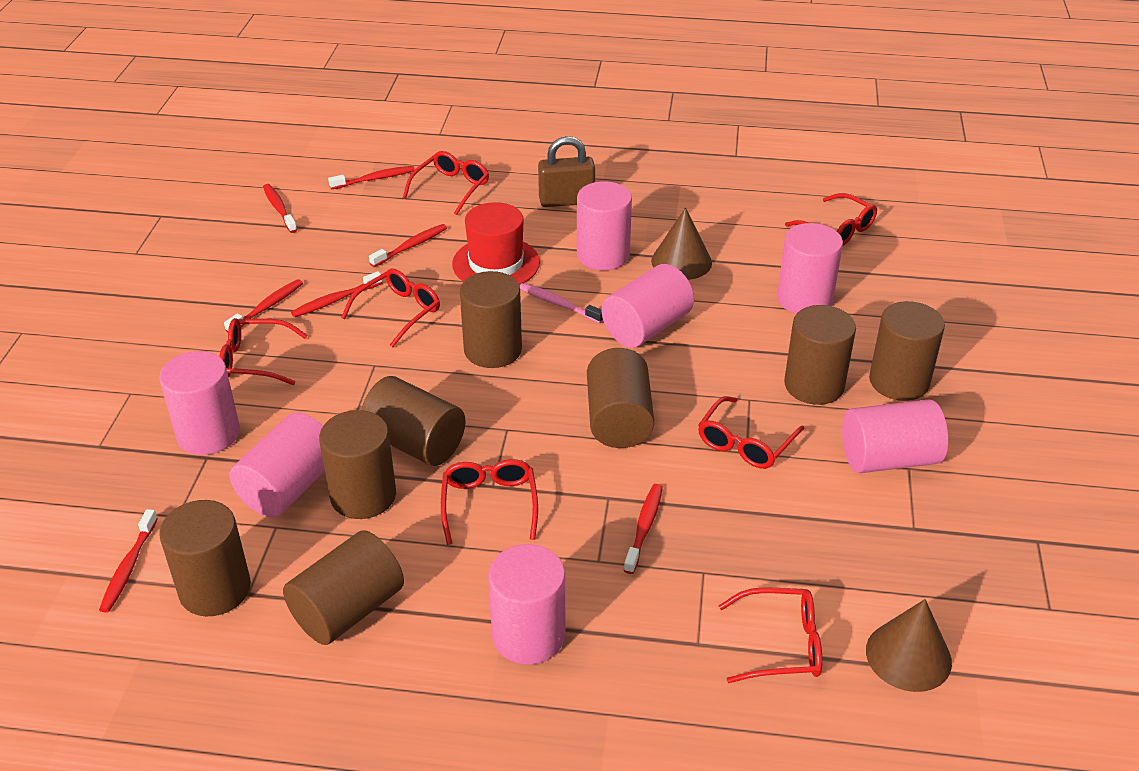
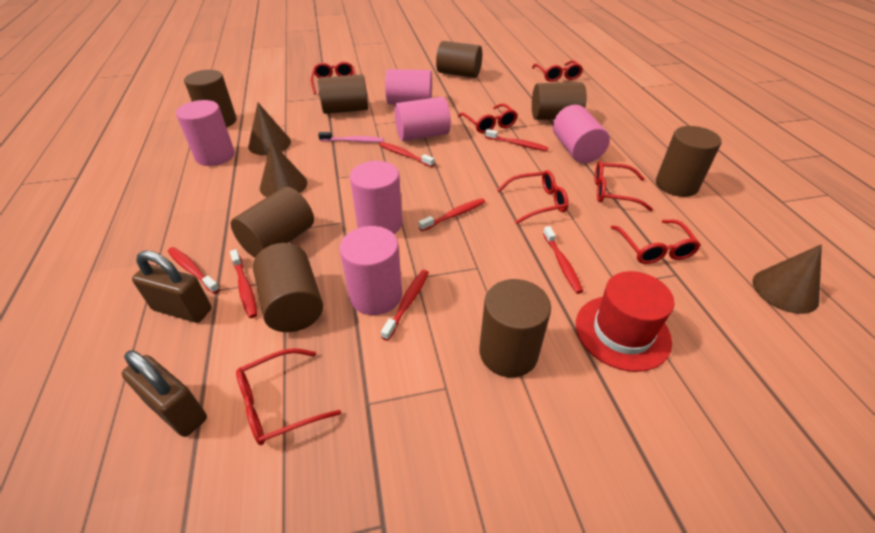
brown cone: 2 -> 3
brown padlock: 1 -> 2
pink cylinder: 7 -> 6

